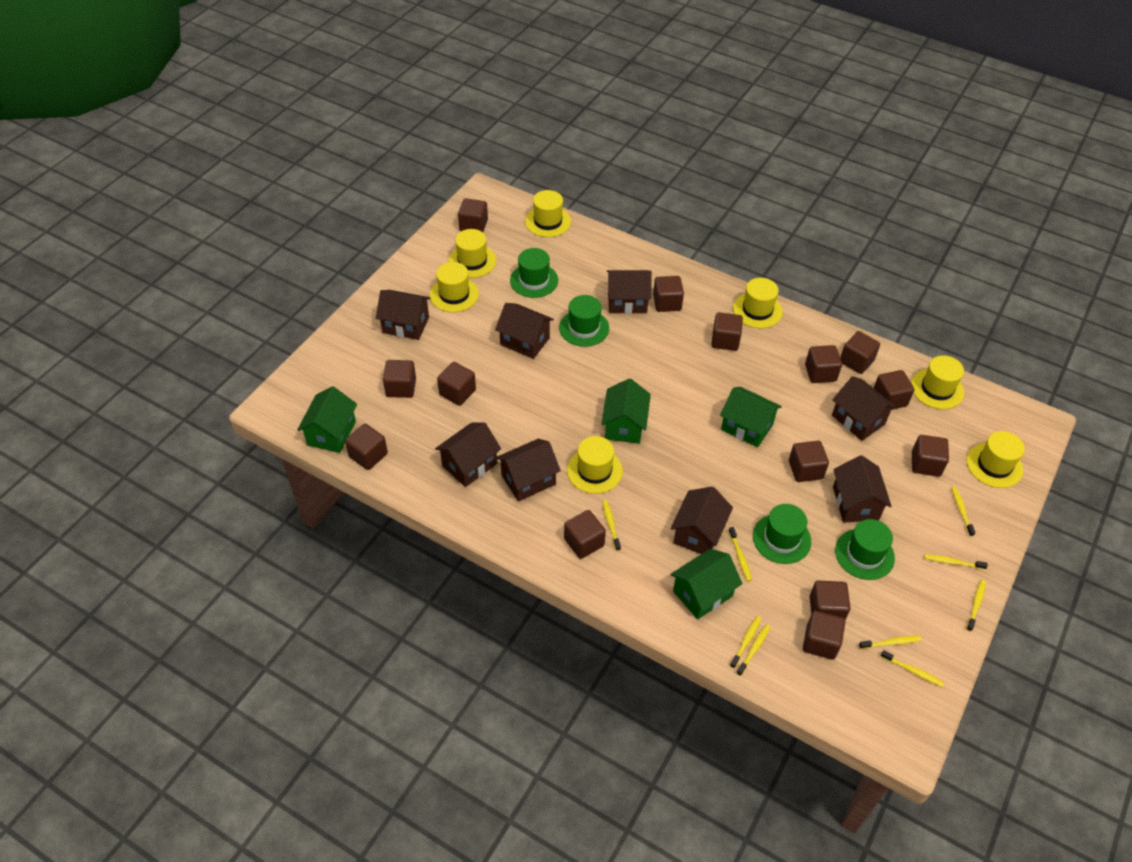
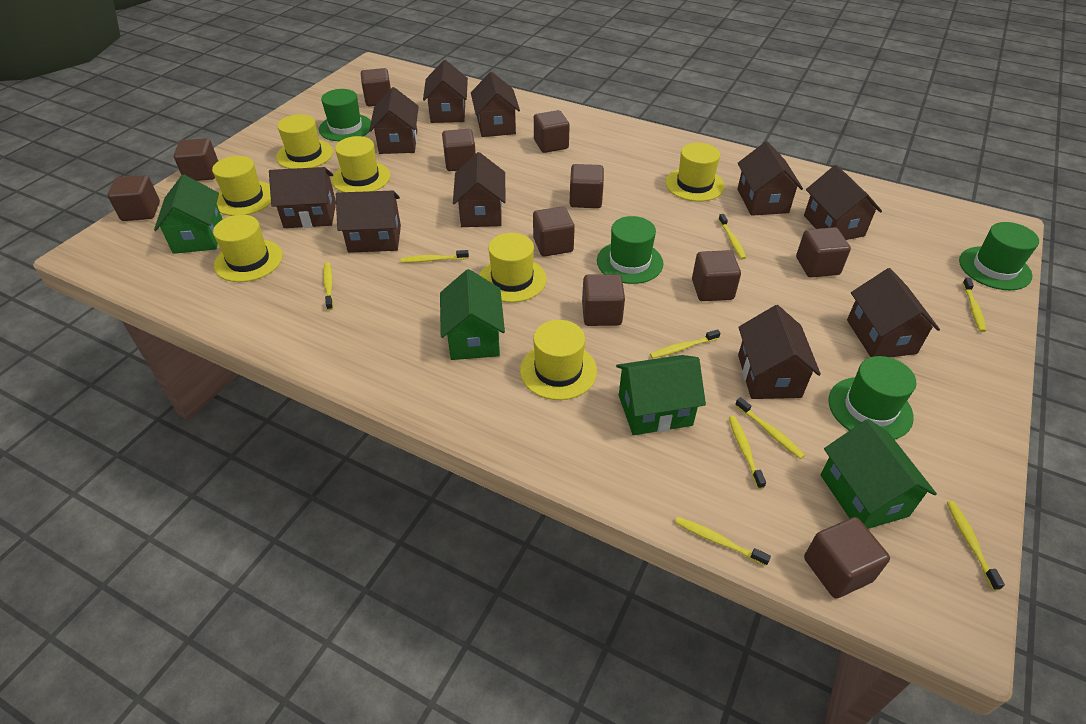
brown cube: 14 -> 11
brown house: 8 -> 10

